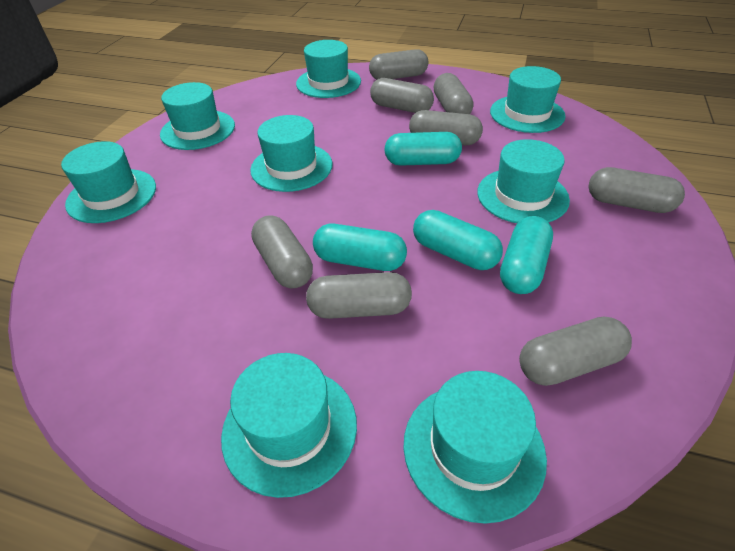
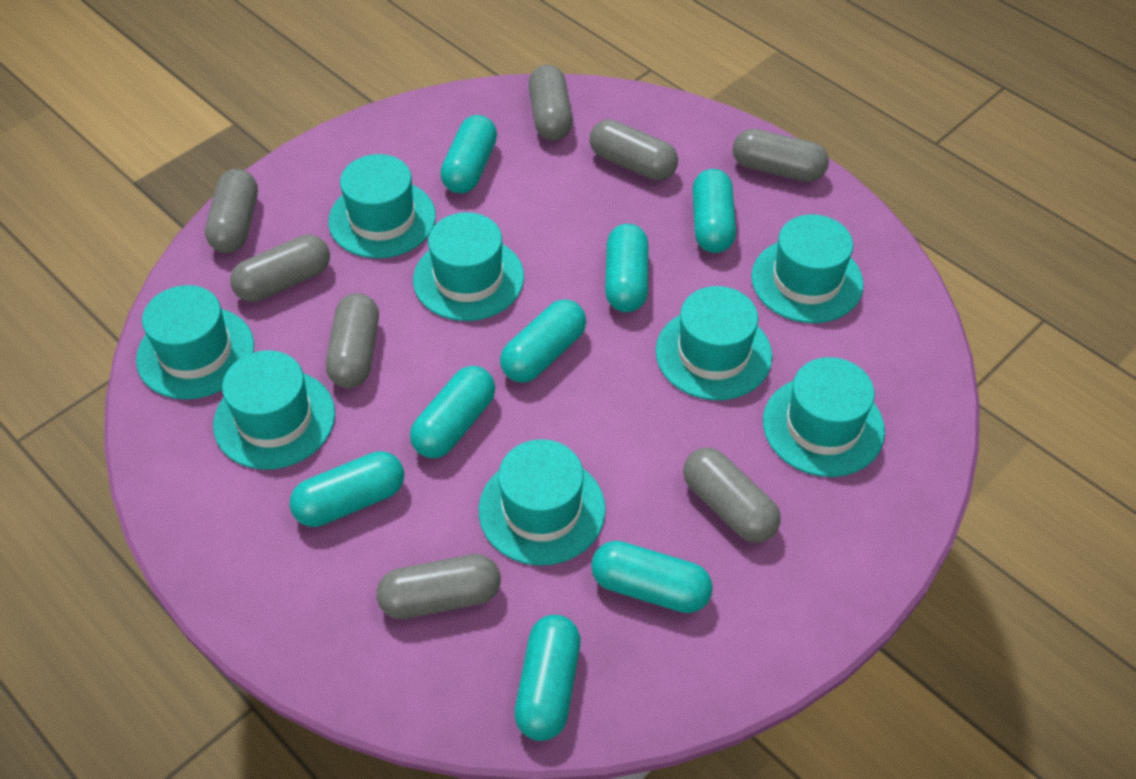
turquoise capsule: 4 -> 8

